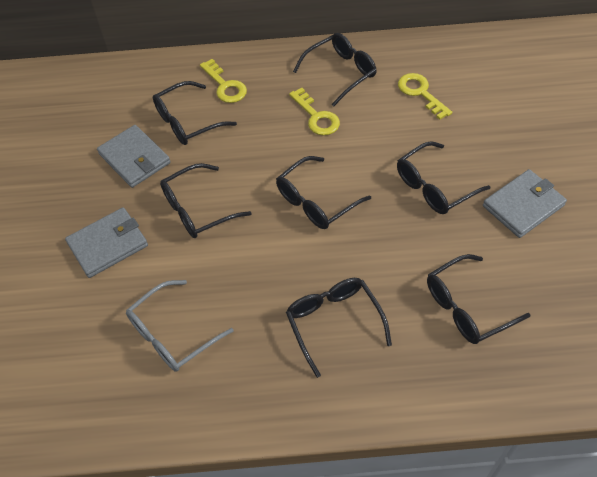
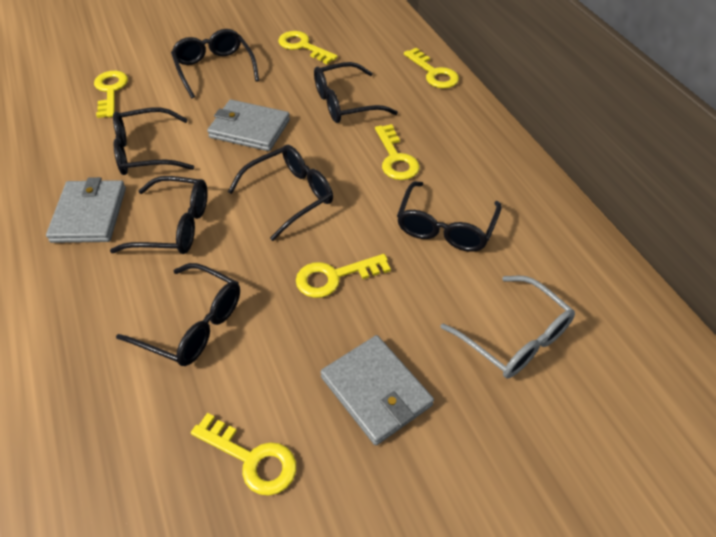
yellow key: 3 -> 6

